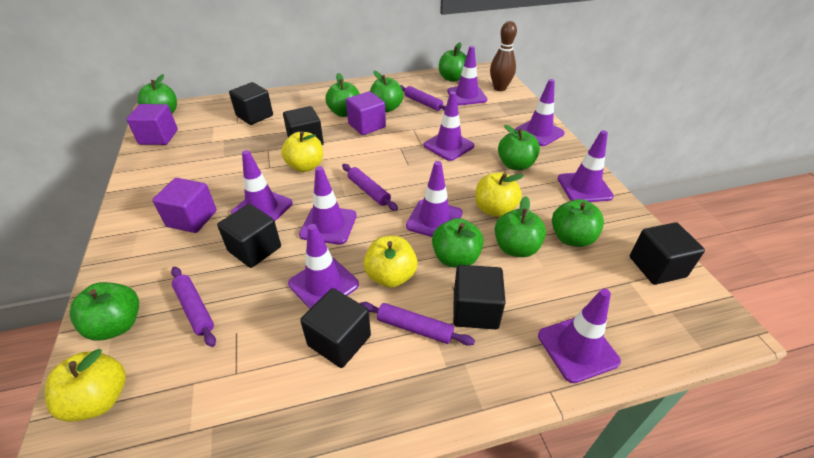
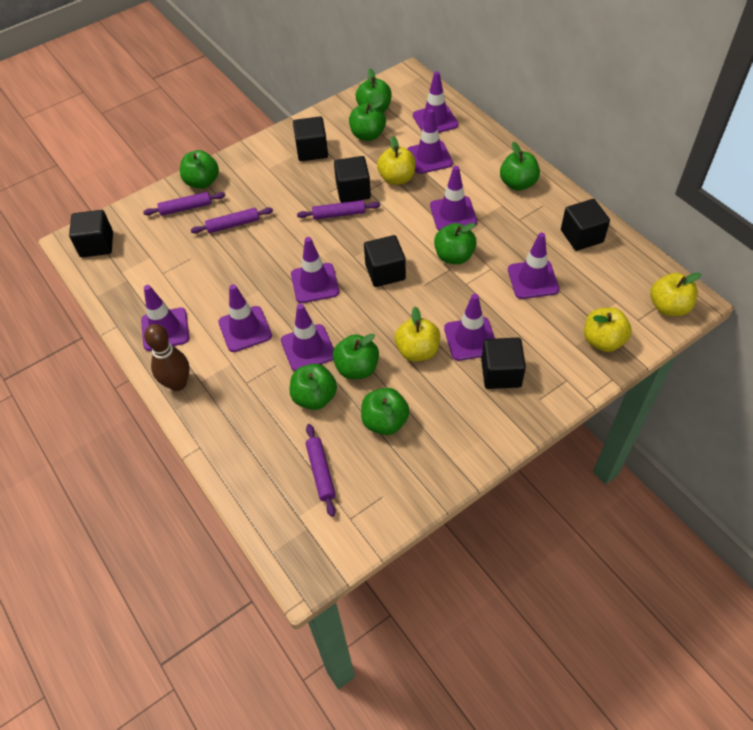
green apple: 9 -> 8
purple cube: 3 -> 0

